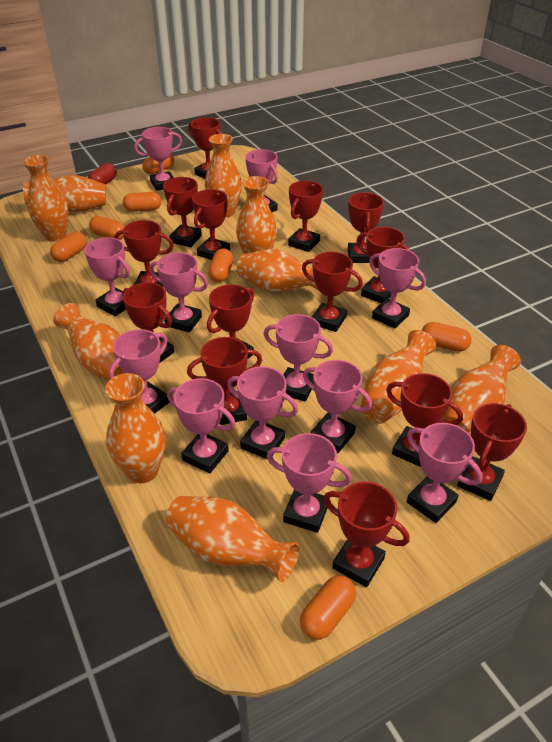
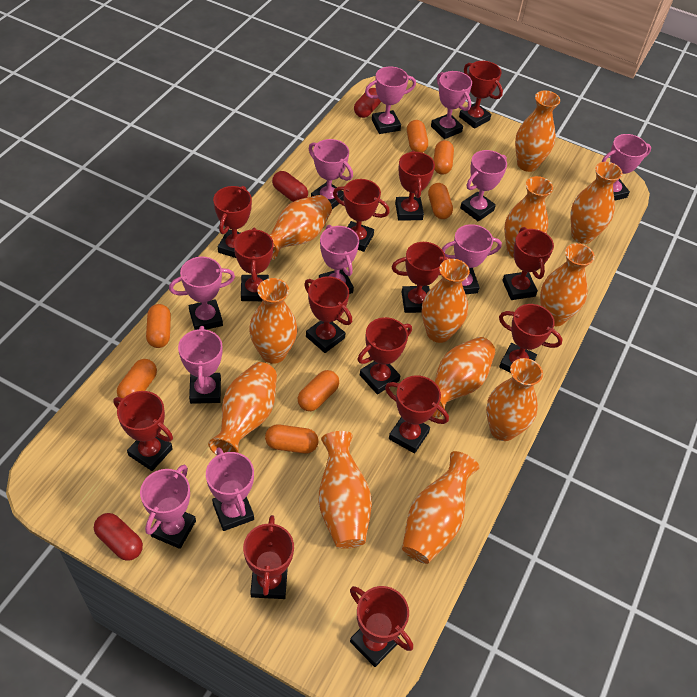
orange vase: 10 -> 12
pink trophy: 12 -> 11
red capsule: 1 -> 3

